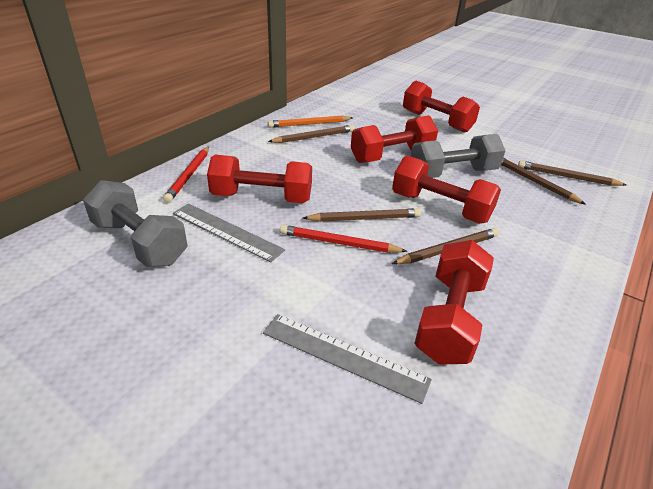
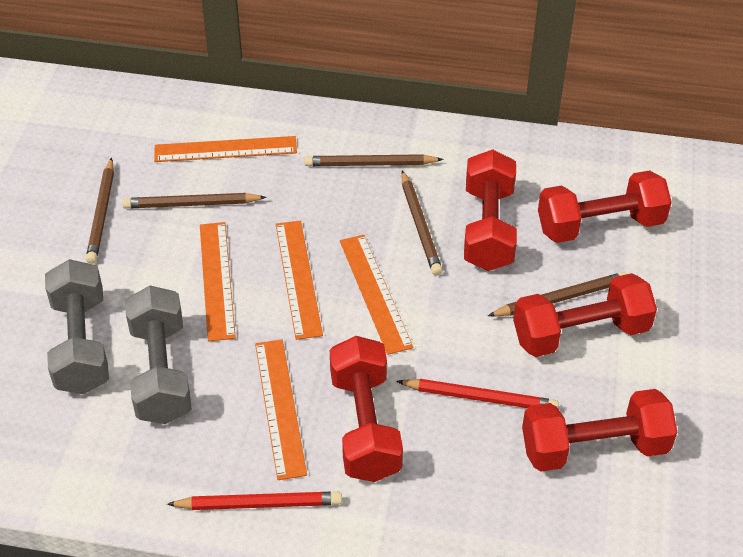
grey ruler: 2 -> 0
orange pencil: 1 -> 0
orange ruler: 0 -> 5

